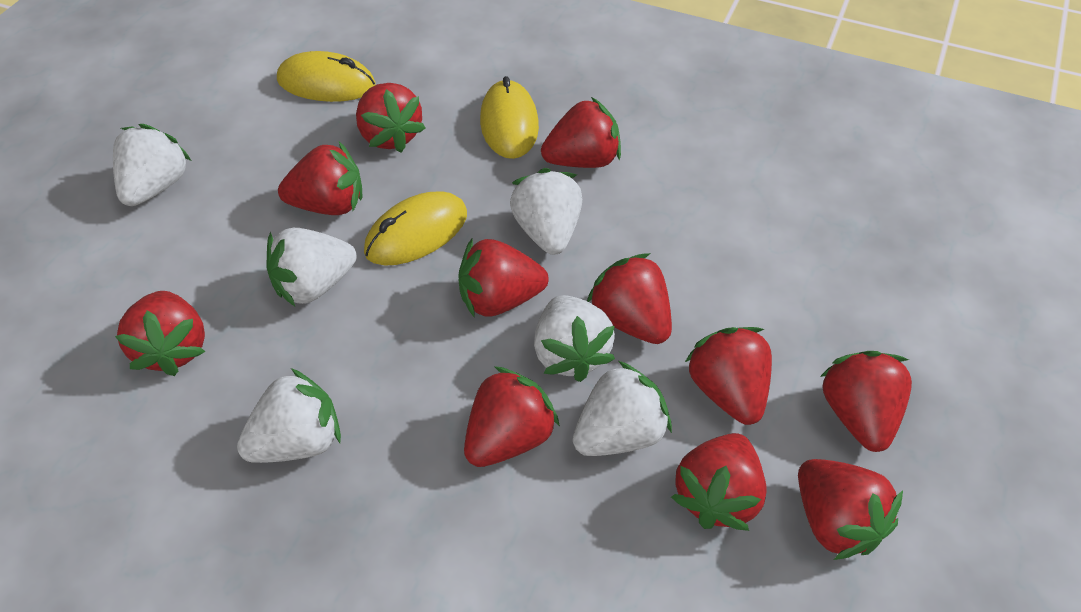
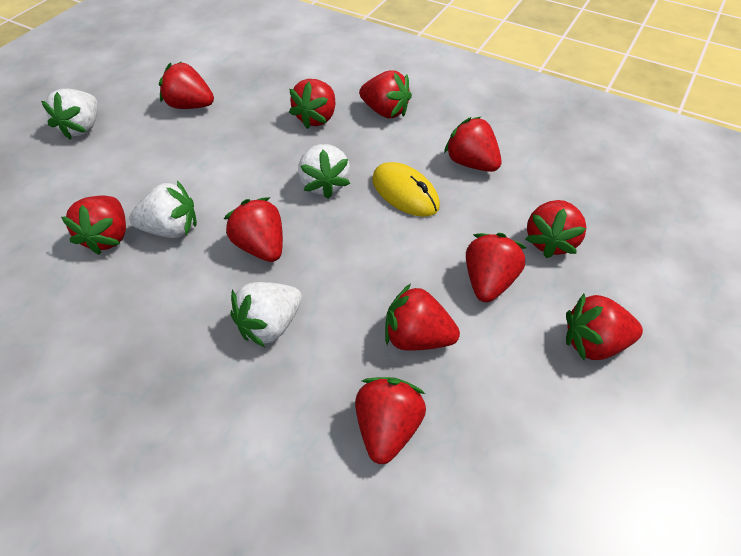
white strawberry: 6 -> 4
yellow mouse: 3 -> 1

